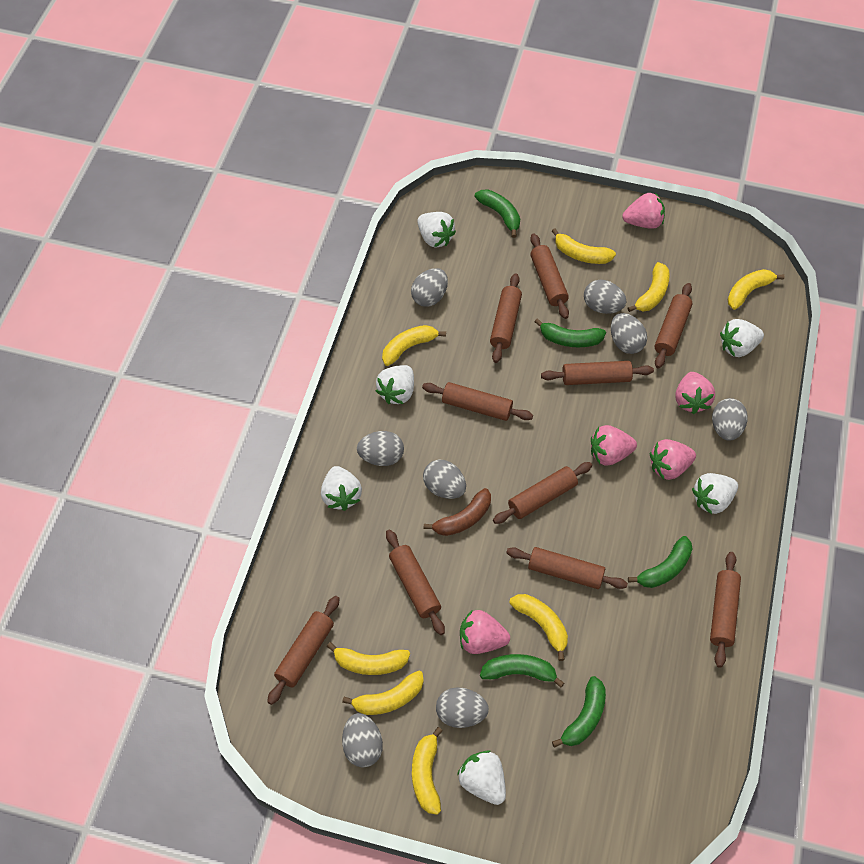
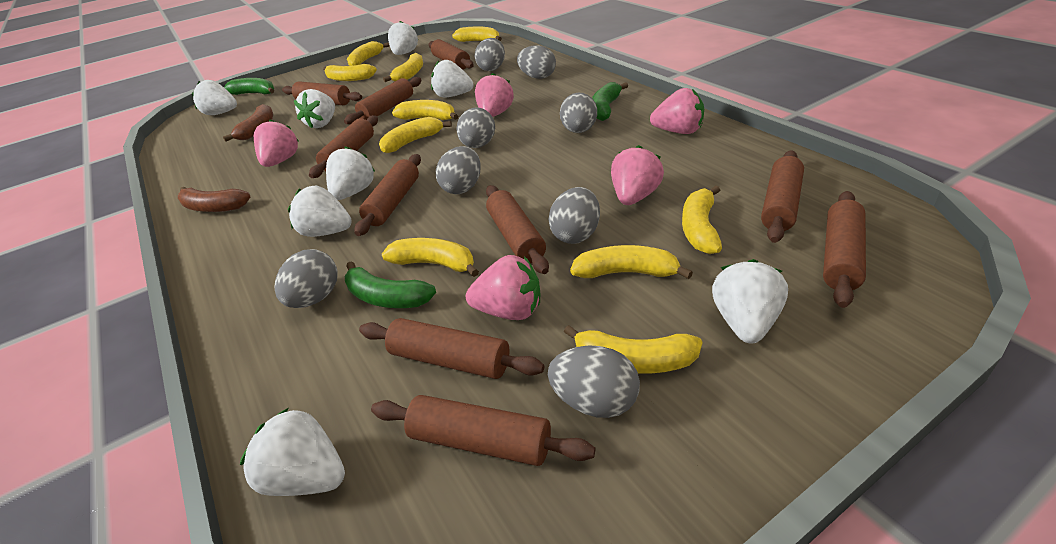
brown banana: 1 -> 2
green banana: 5 -> 3
white strawberry: 6 -> 8
yellow banana: 8 -> 10

